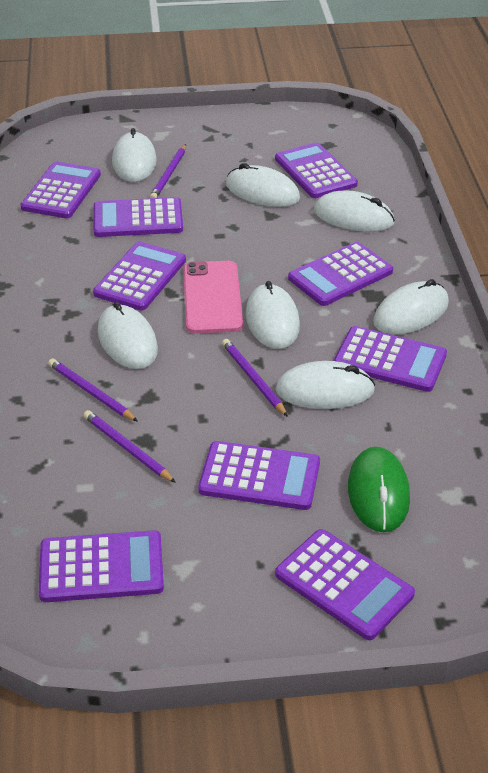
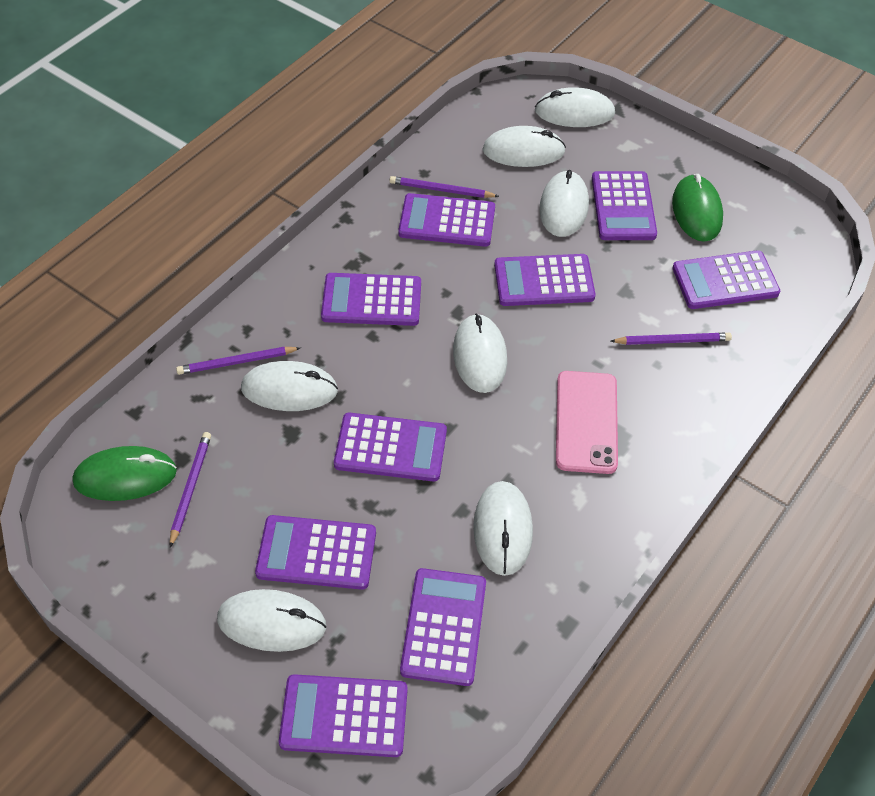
green mouse: 1 -> 2

